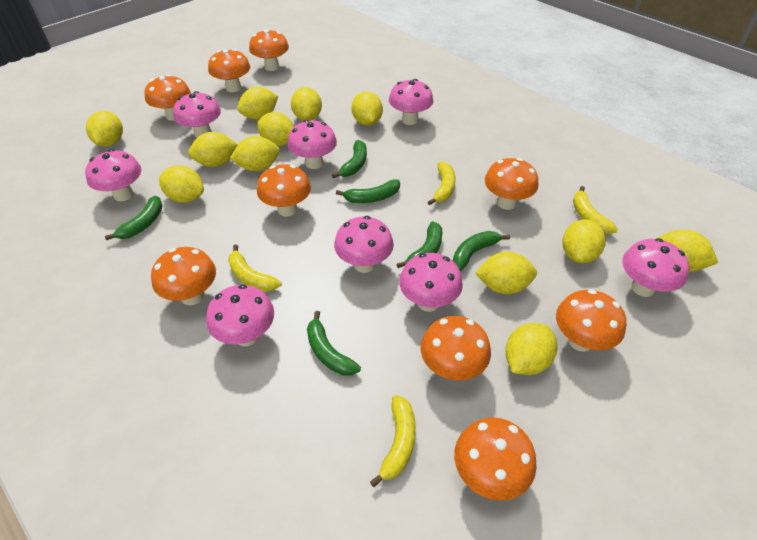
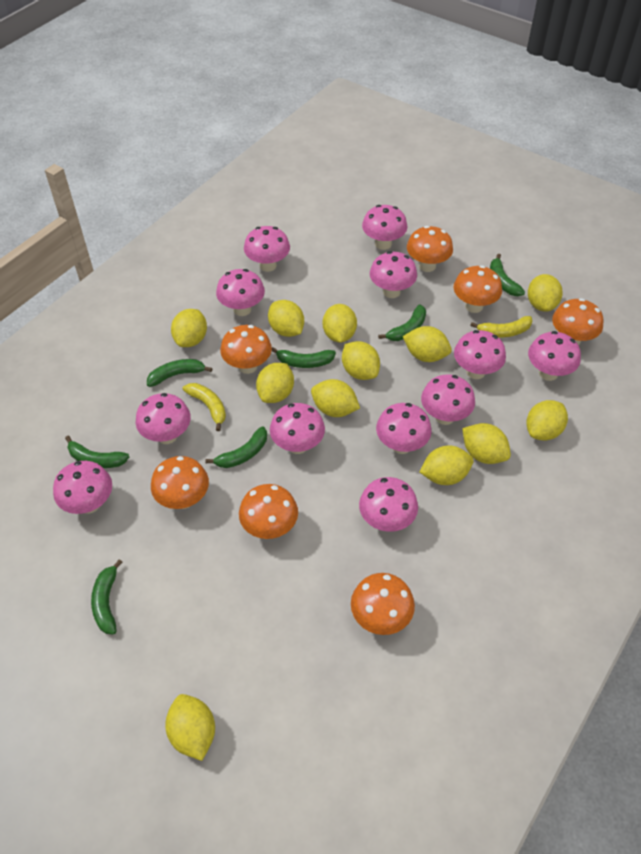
green banana: 6 -> 7
orange mushroom: 9 -> 7
pink mushroom: 8 -> 12
yellow banana: 4 -> 2

